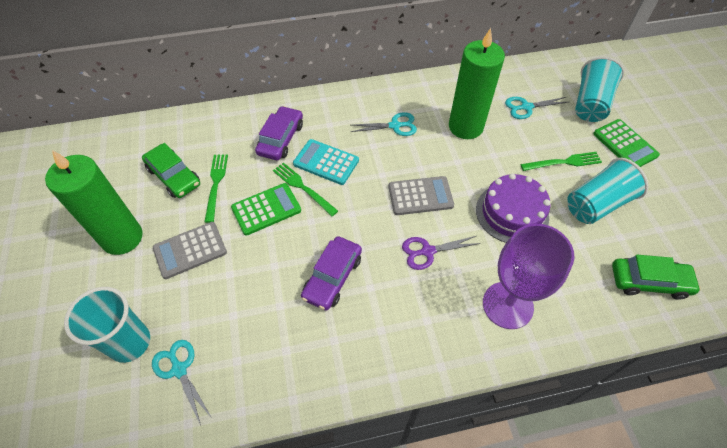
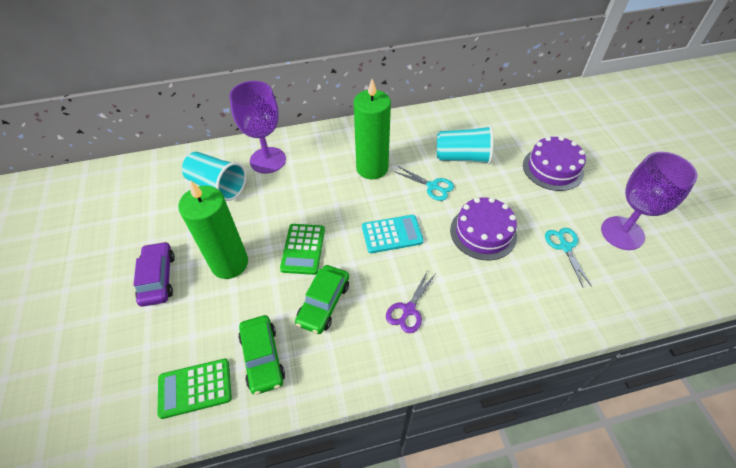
green fork: 3 -> 0
grey calculator: 2 -> 0
purple cake: 1 -> 2
purple car: 2 -> 1
purple goblet: 1 -> 2
turquoise cup: 3 -> 2
turquoise scissors: 3 -> 2

